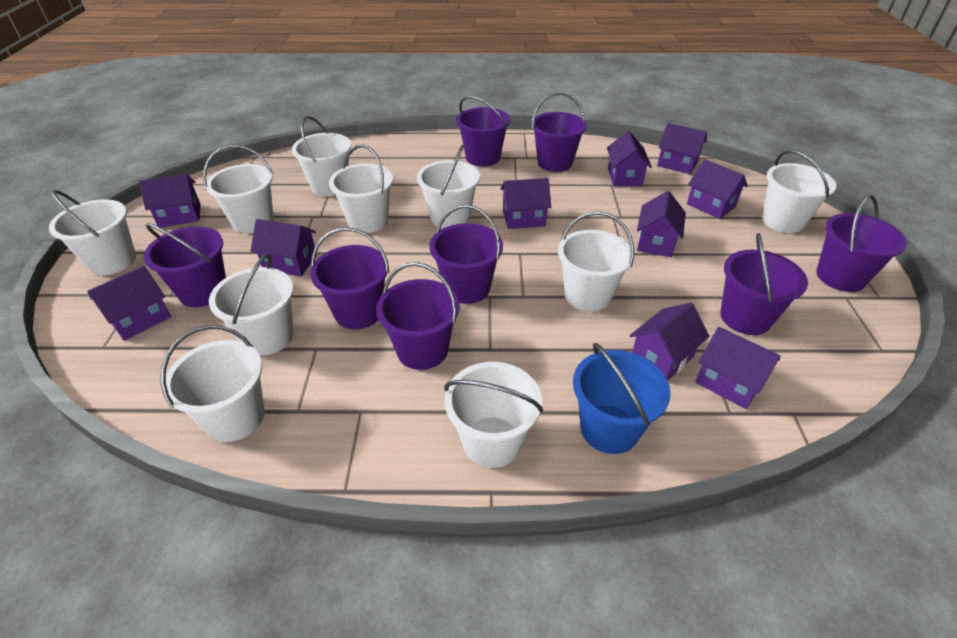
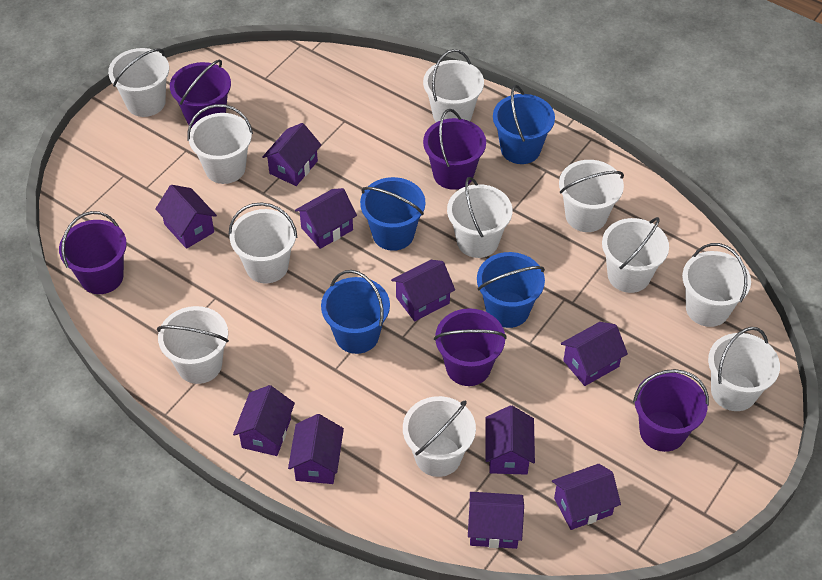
blue bucket: 1 -> 4
purple bucket: 8 -> 5
white bucket: 10 -> 11

